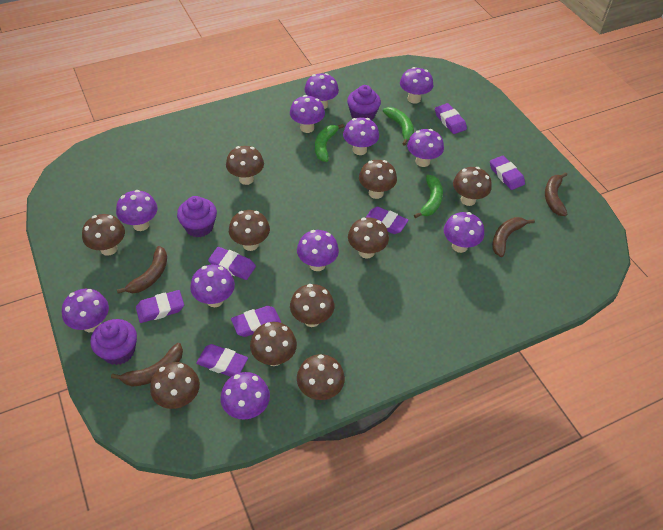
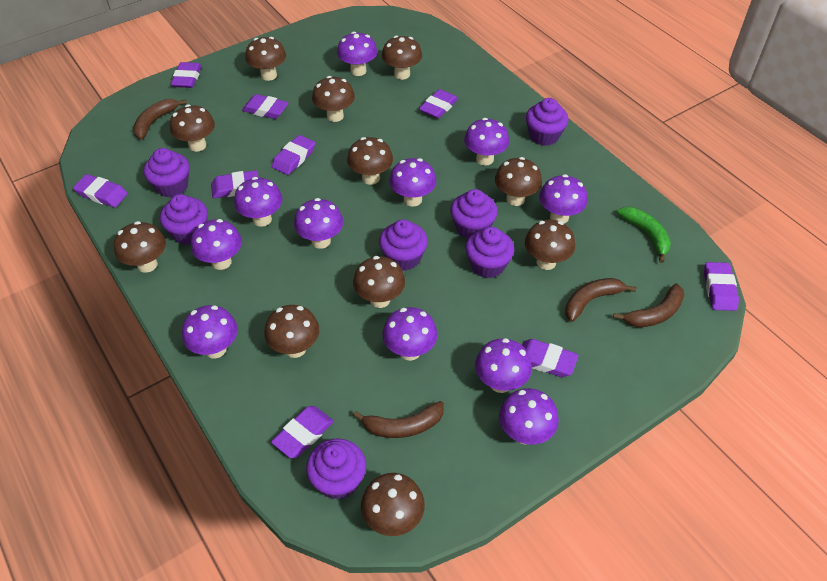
brown mushroom: 10 -> 11
green banana: 3 -> 1
purple cupcake: 3 -> 7
purple eraser: 7 -> 9

